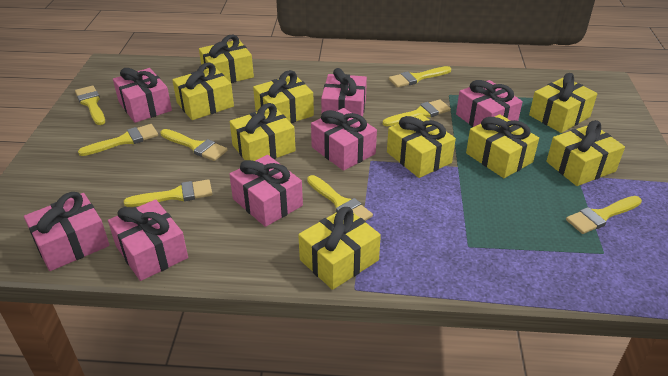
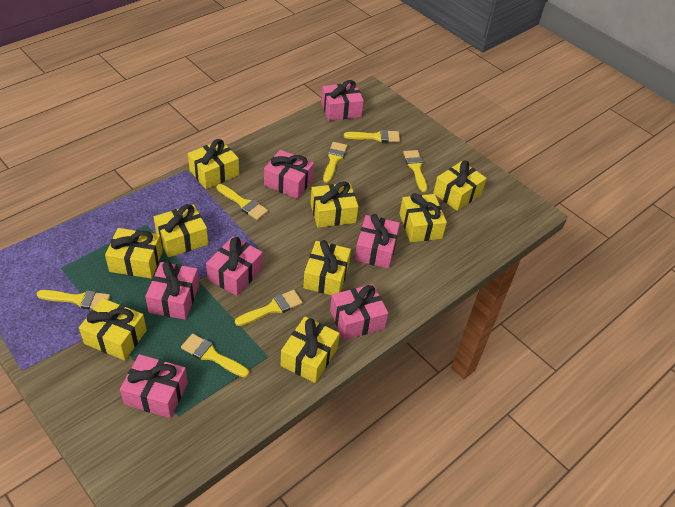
yellow brush: 8 -> 7

